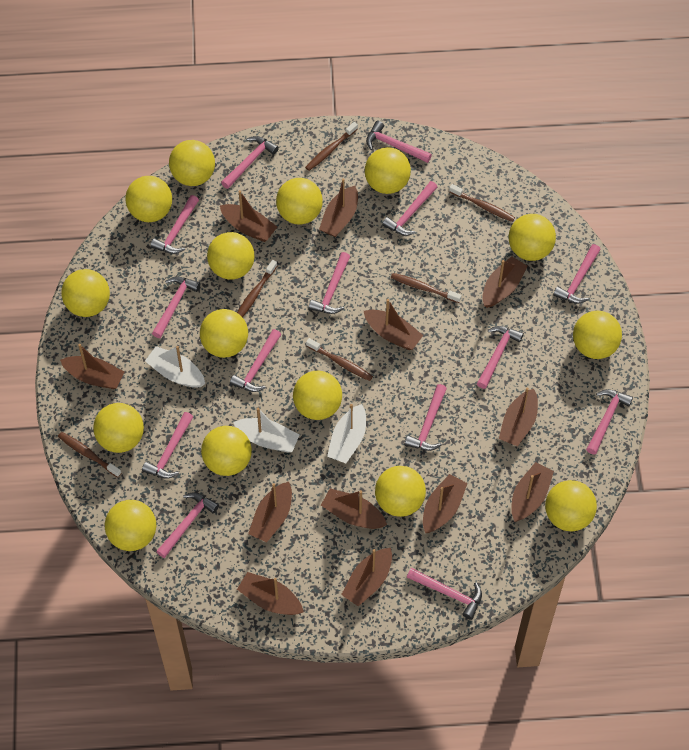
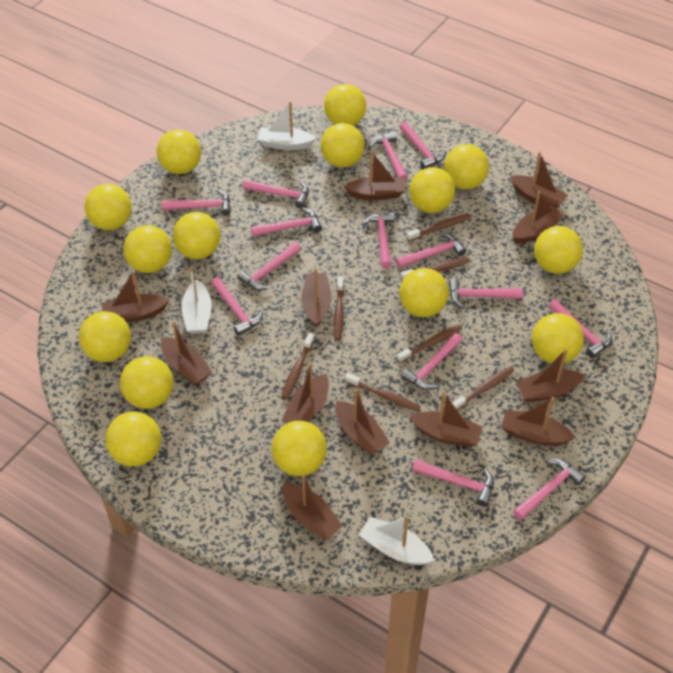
brown toothbrush: 6 -> 7

